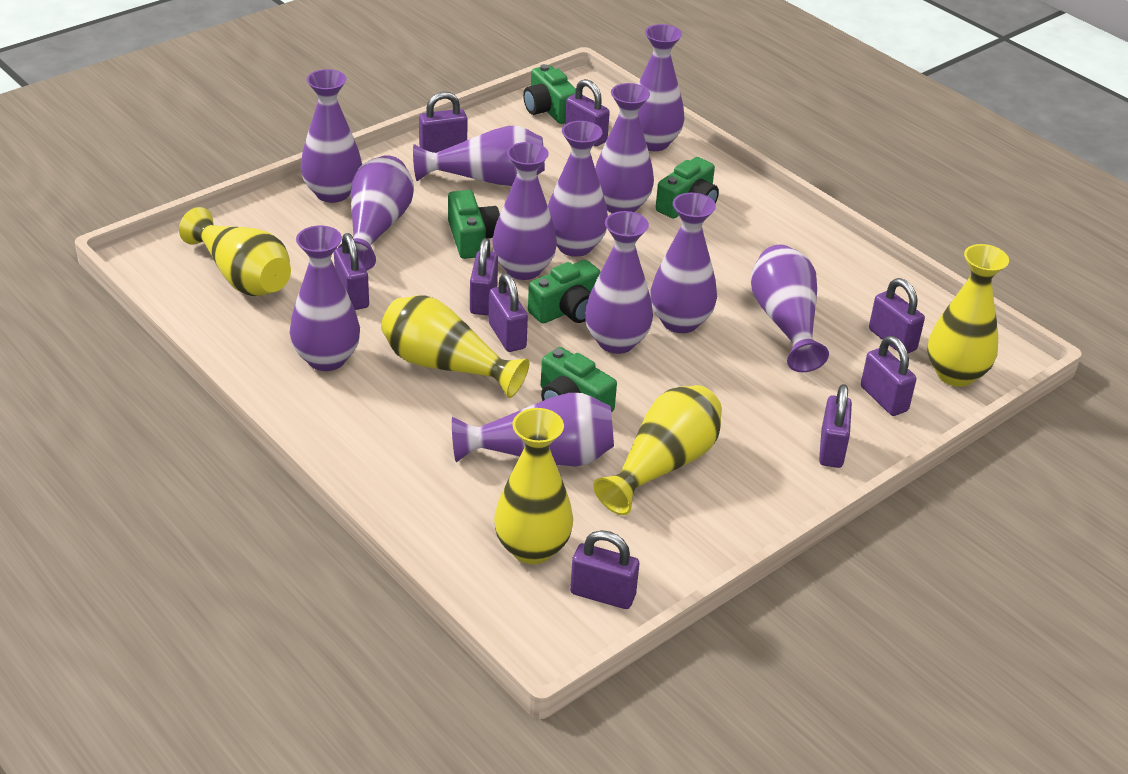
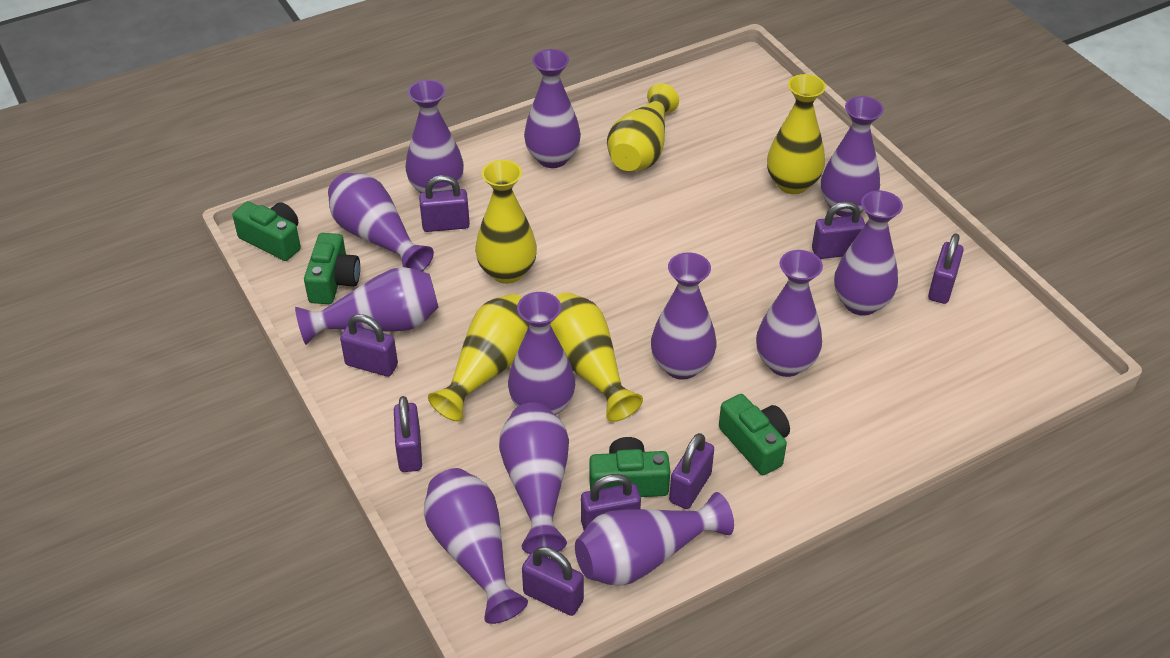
green camera: 5 -> 4
purple padlock: 9 -> 8

